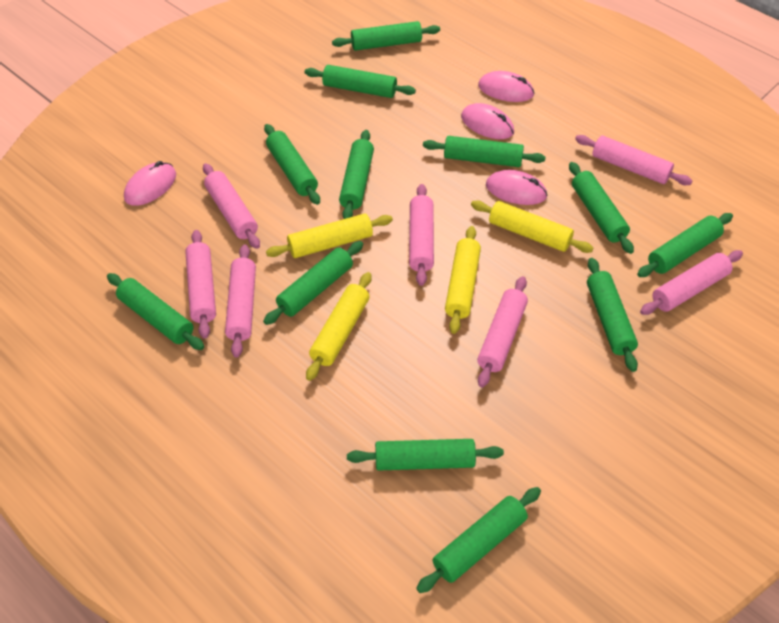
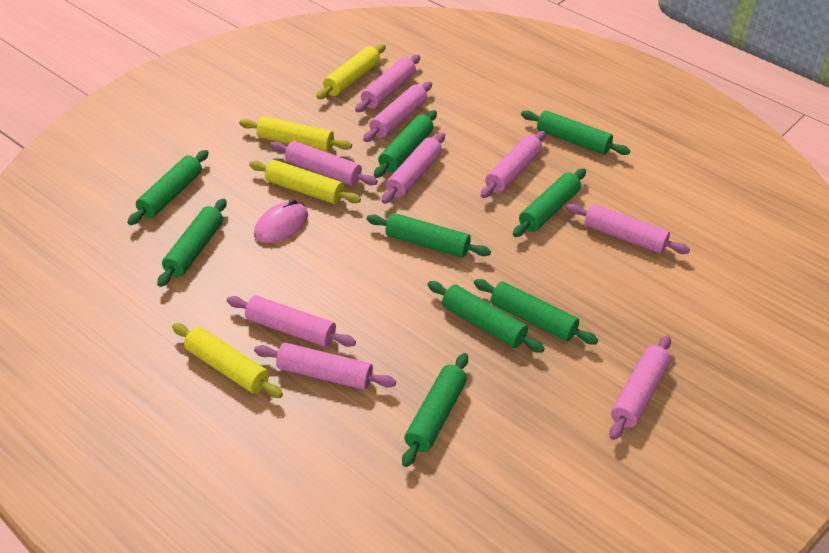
green rolling pin: 12 -> 9
pink mouse: 4 -> 1
pink rolling pin: 7 -> 9

